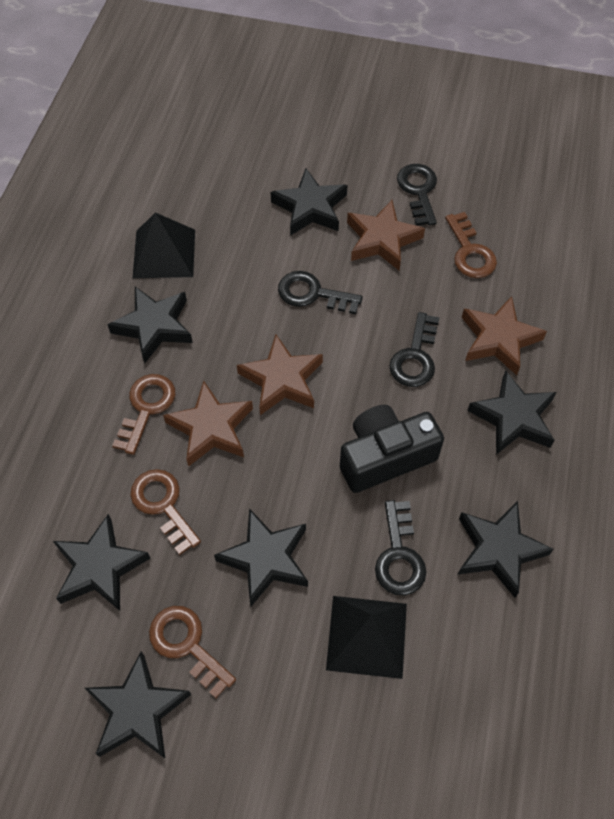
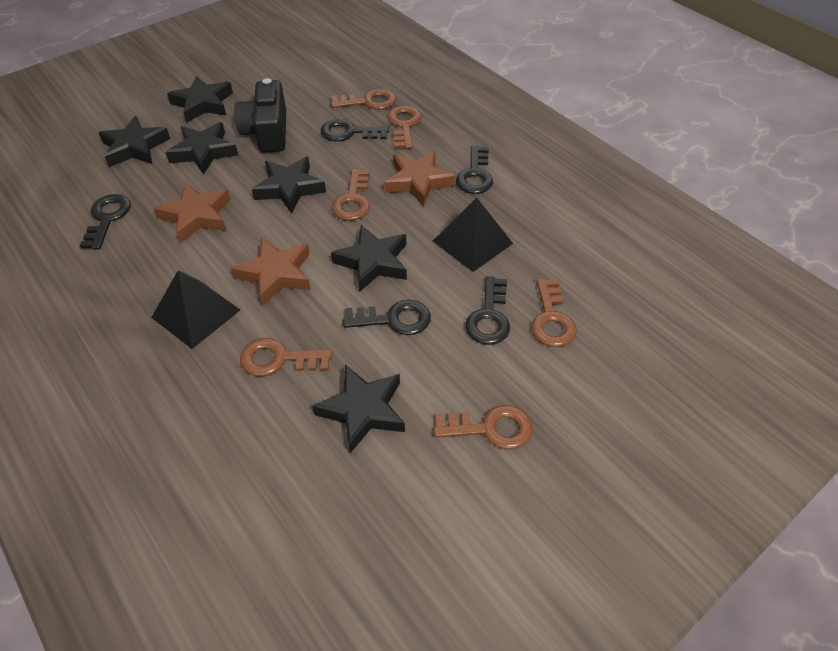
black key: 4 -> 5
black star: 7 -> 6
brown key: 4 -> 6
brown star: 4 -> 3

